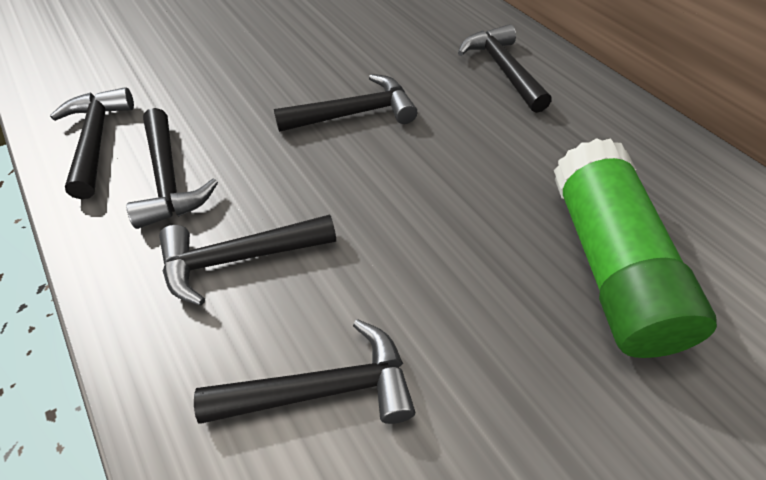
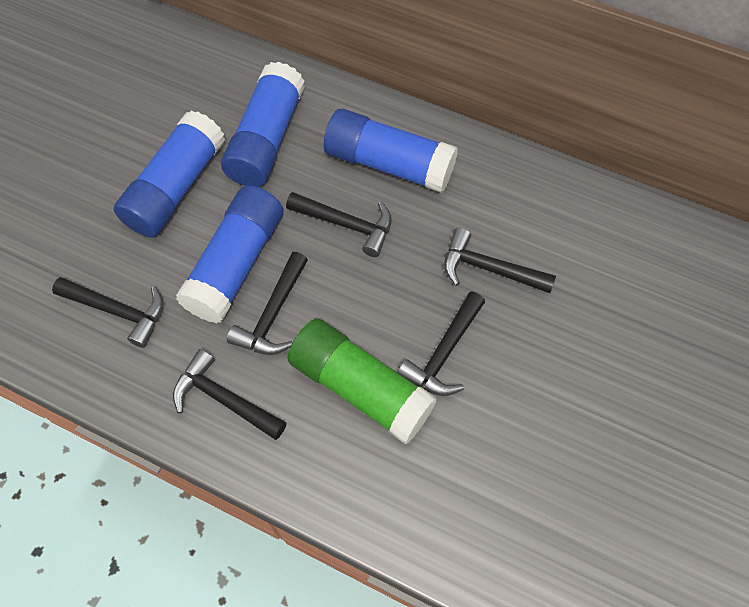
blue glue stick: 0 -> 4

